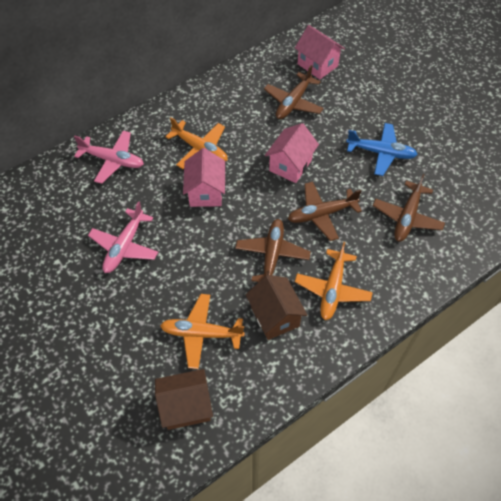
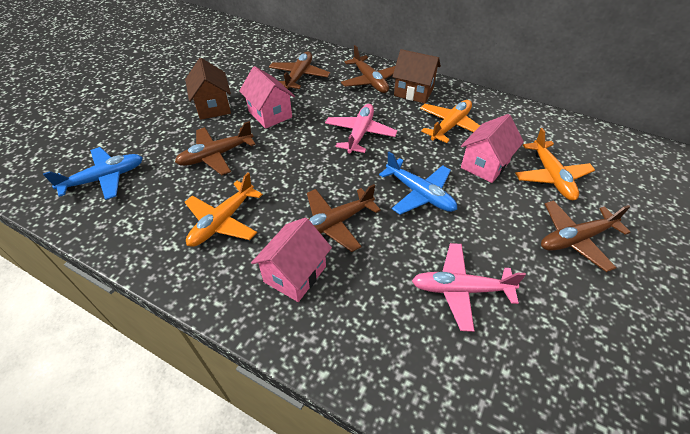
blue plane: 1 -> 2
brown plane: 4 -> 5

